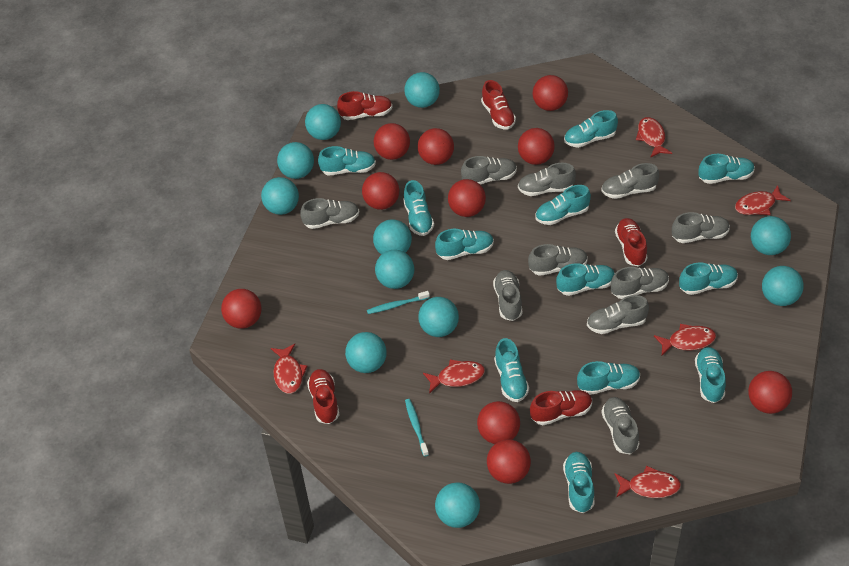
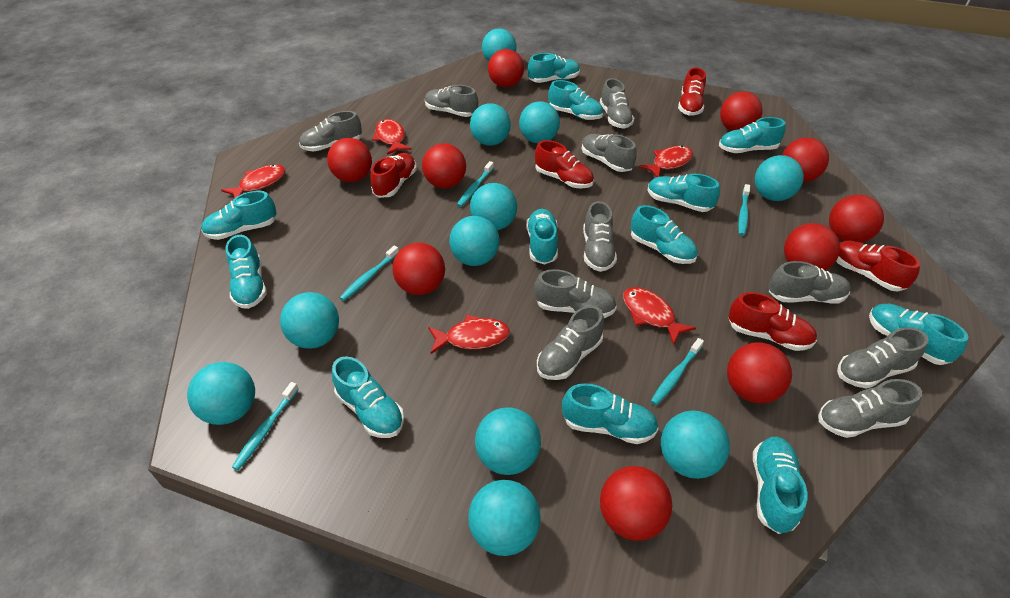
red fish: 6 -> 5
turquoise toothbrush: 2 -> 5

